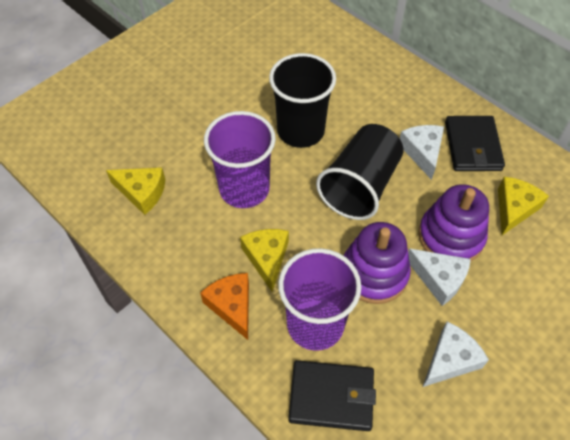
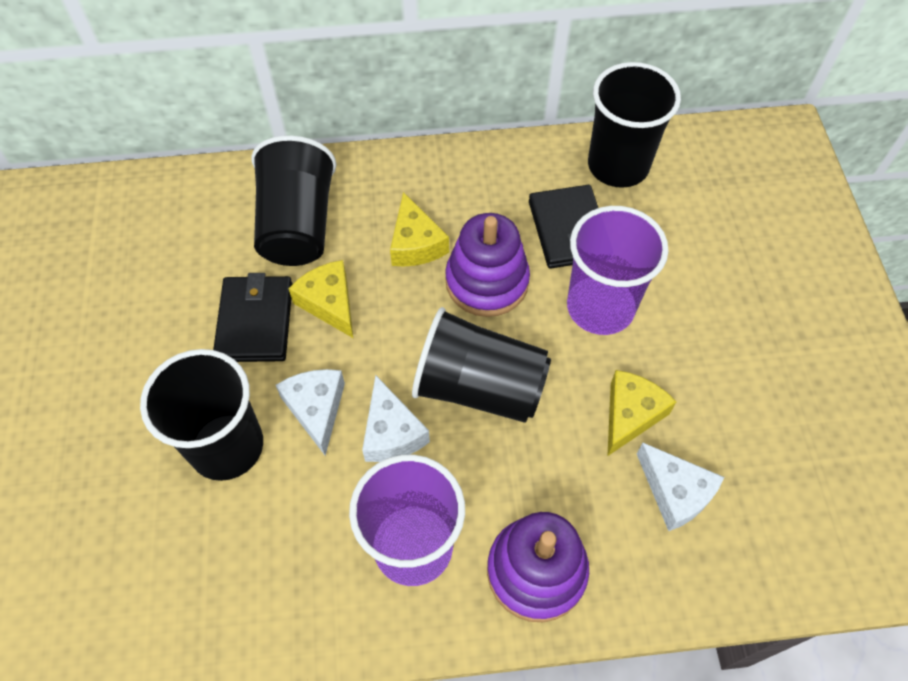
black cup: 2 -> 4
orange cheese: 1 -> 0

